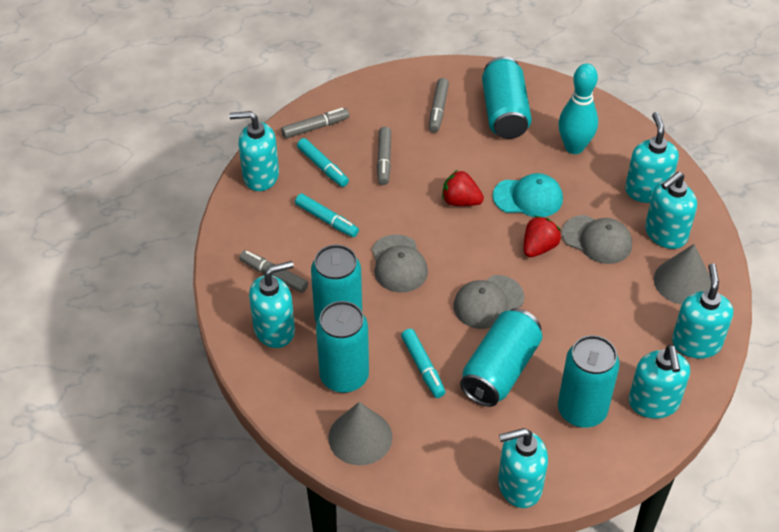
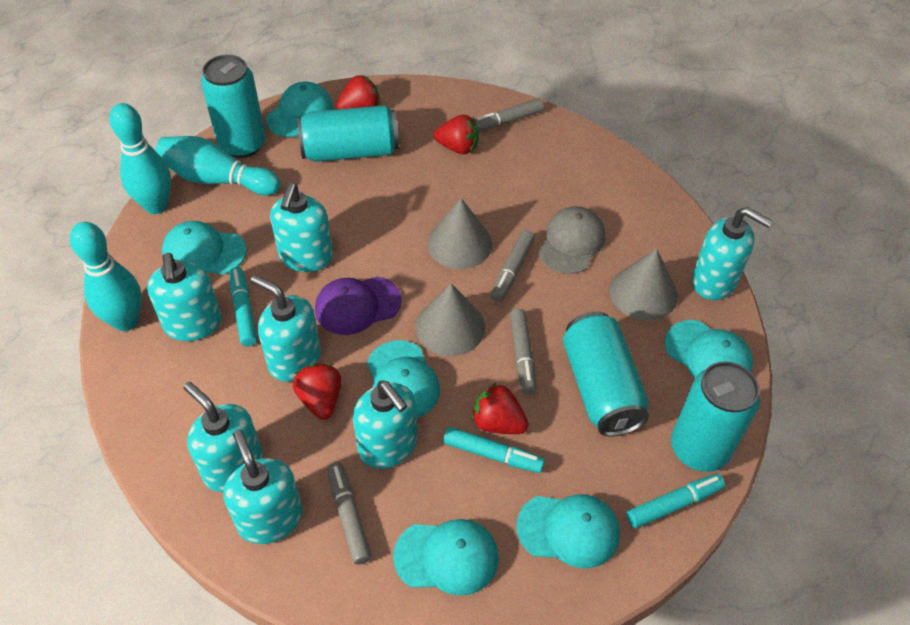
grey cap: 3 -> 1
grey cone: 2 -> 3
purple cap: 0 -> 1
red strawberry: 2 -> 4
turquoise bowling pin: 1 -> 3
turquoise can: 5 -> 4
turquoise cap: 1 -> 6

